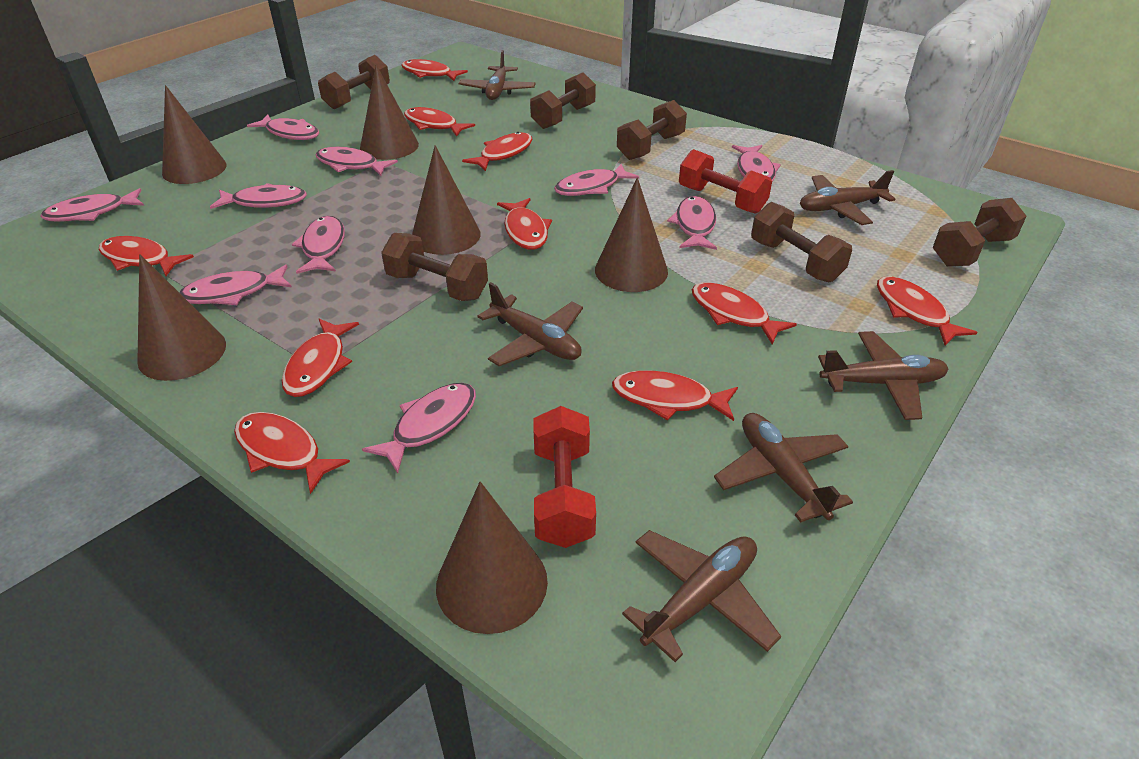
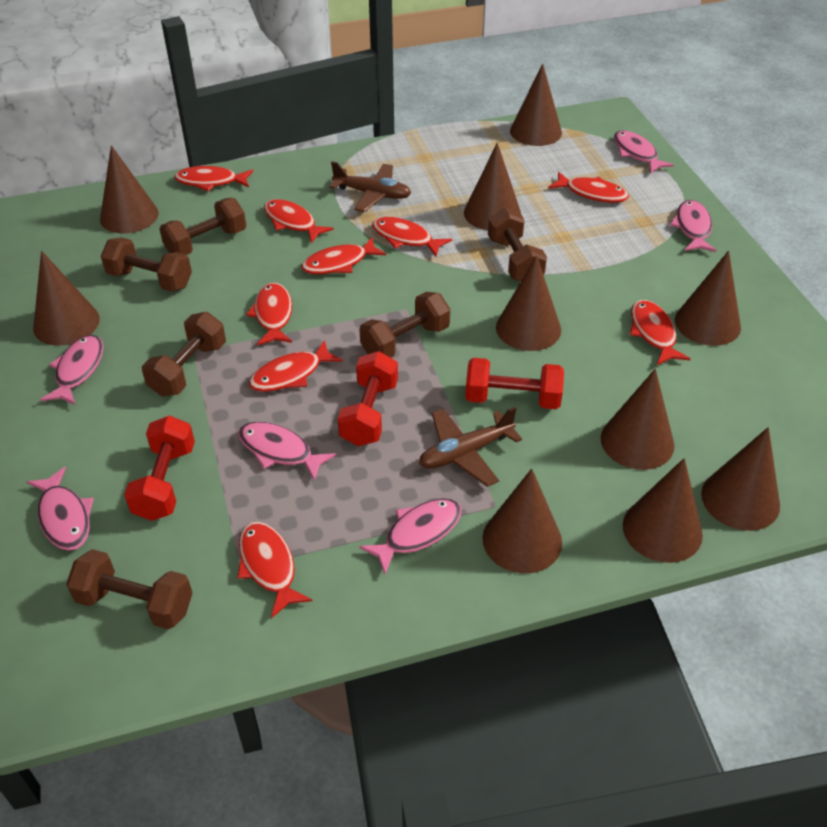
brown cone: 6 -> 10
brown plane: 6 -> 2
pink fish: 10 -> 6
red dumbbell: 2 -> 3
red fish: 10 -> 9

